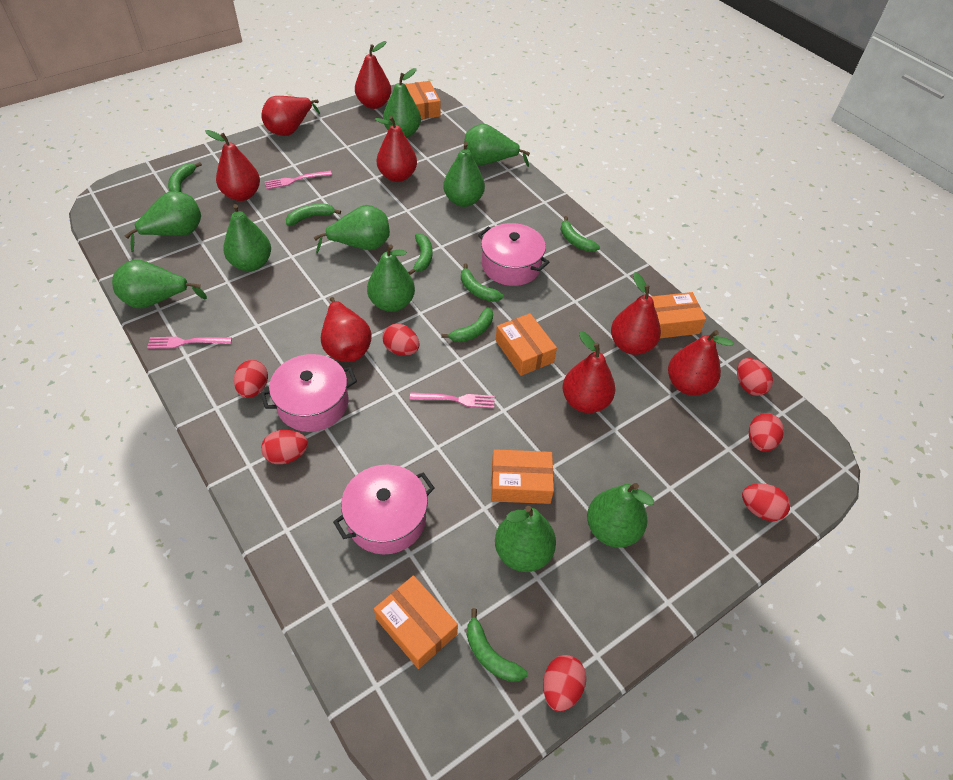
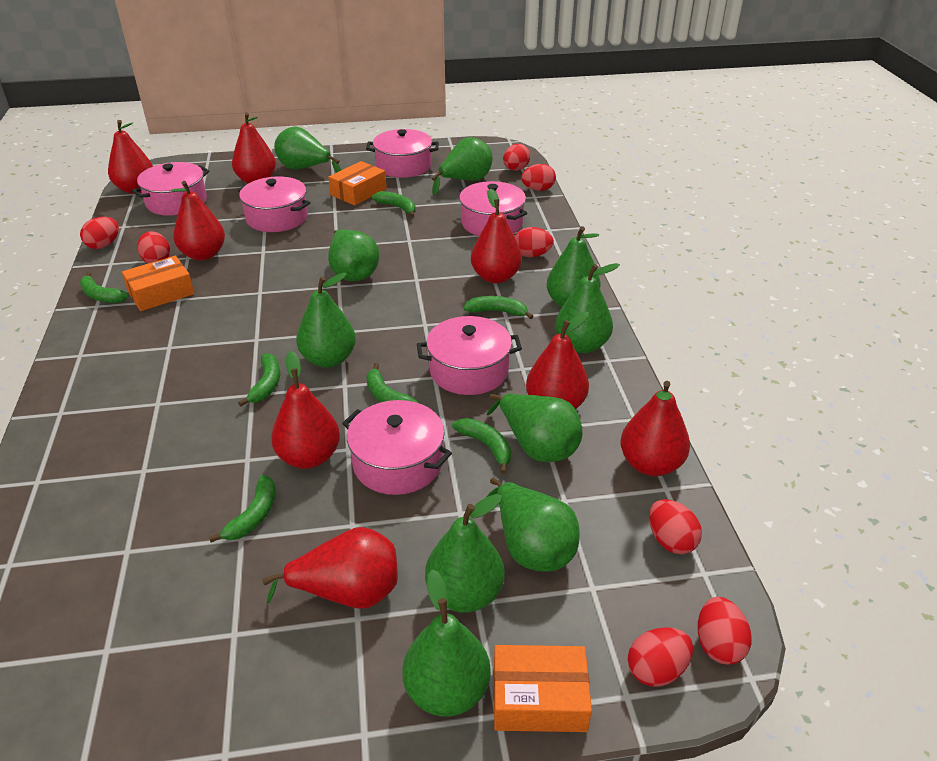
orange box: 5 -> 3
pink fork: 3 -> 0
pink pot: 3 -> 6
red egg: 7 -> 8

